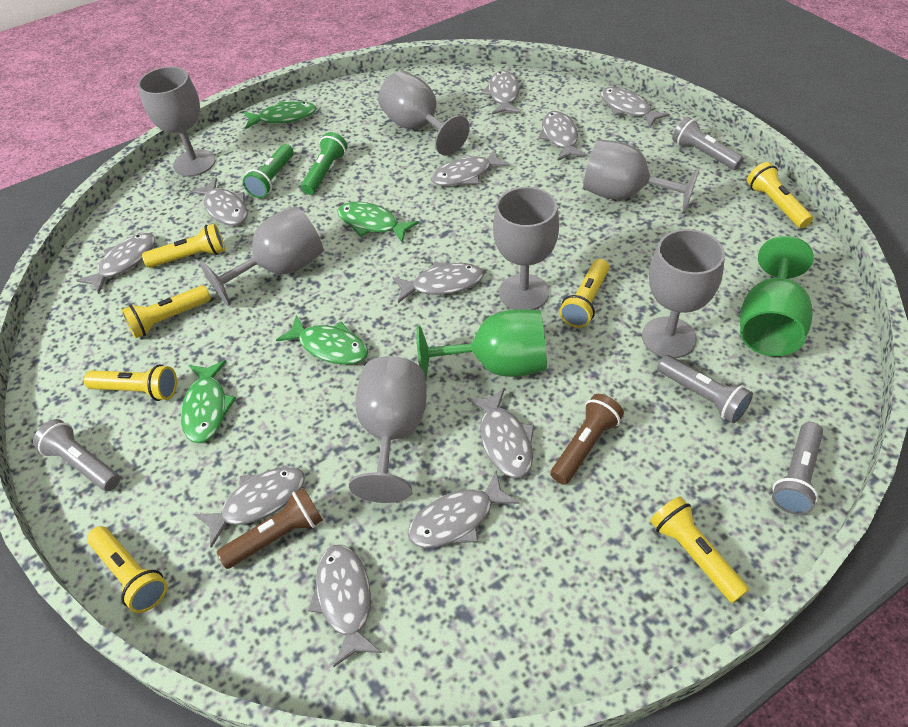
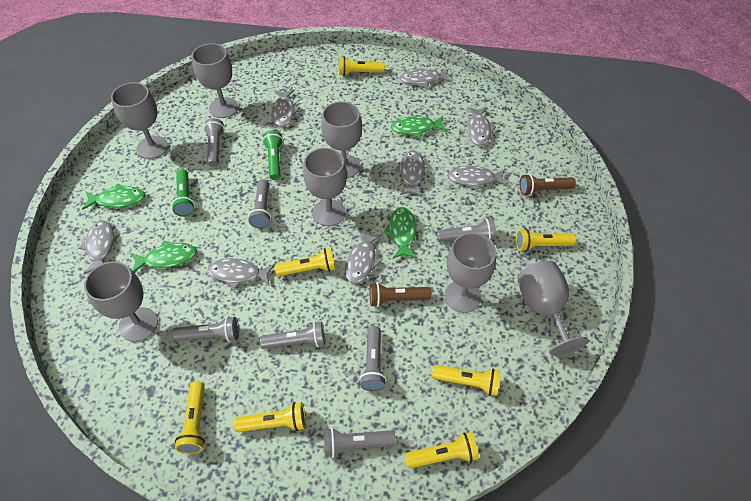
green goblet: 2 -> 0
grey fish: 11 -> 8
grey flashlight: 4 -> 7

